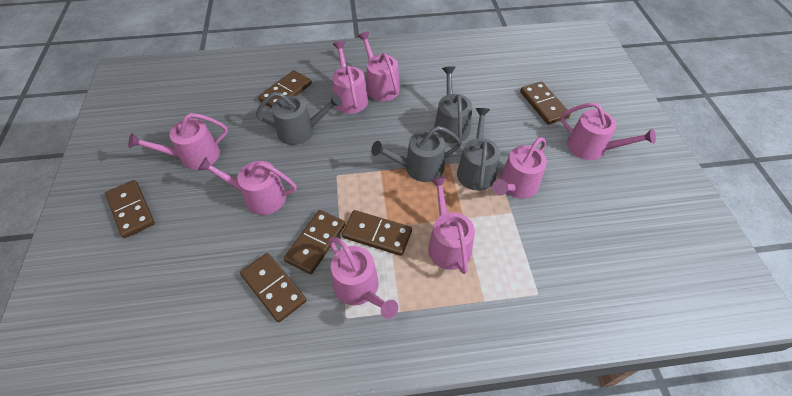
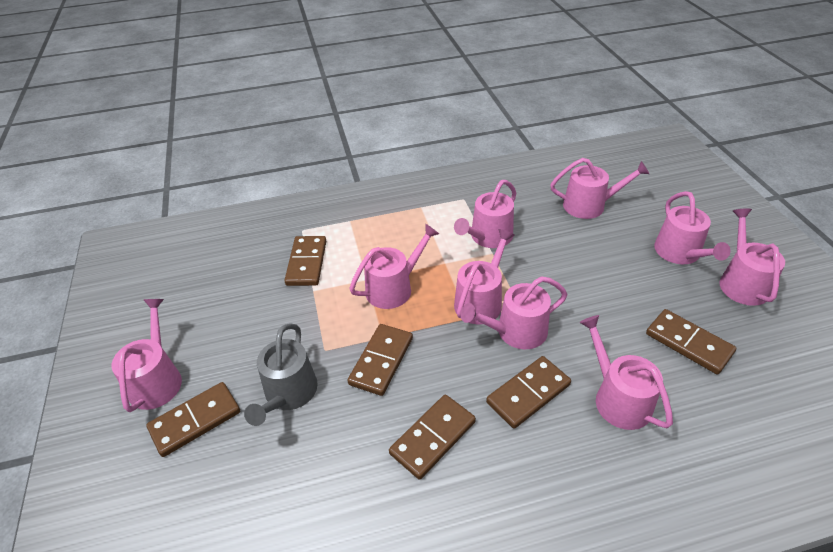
grey watering can: 4 -> 1
pink watering can: 8 -> 9

